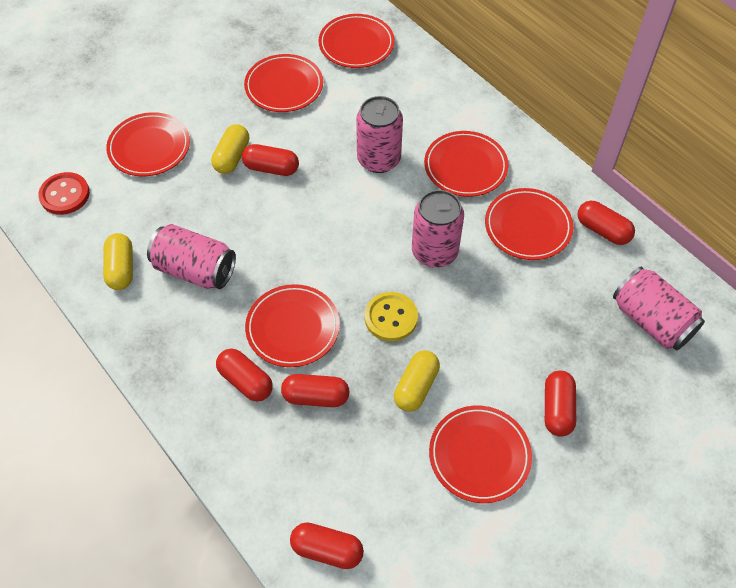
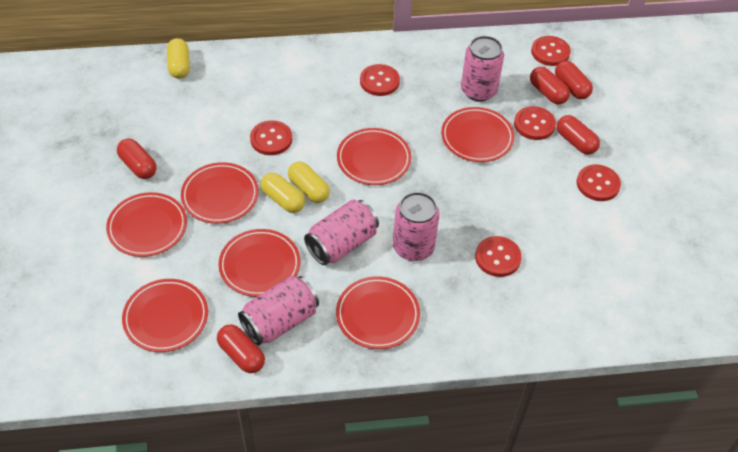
red button: 1 -> 6
red capsule: 6 -> 5
yellow button: 1 -> 0

